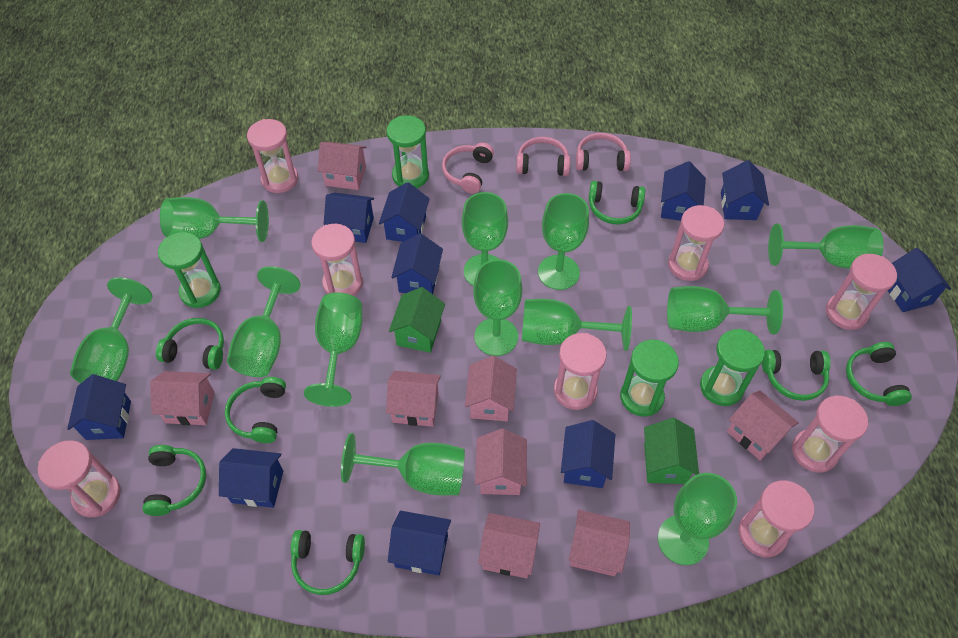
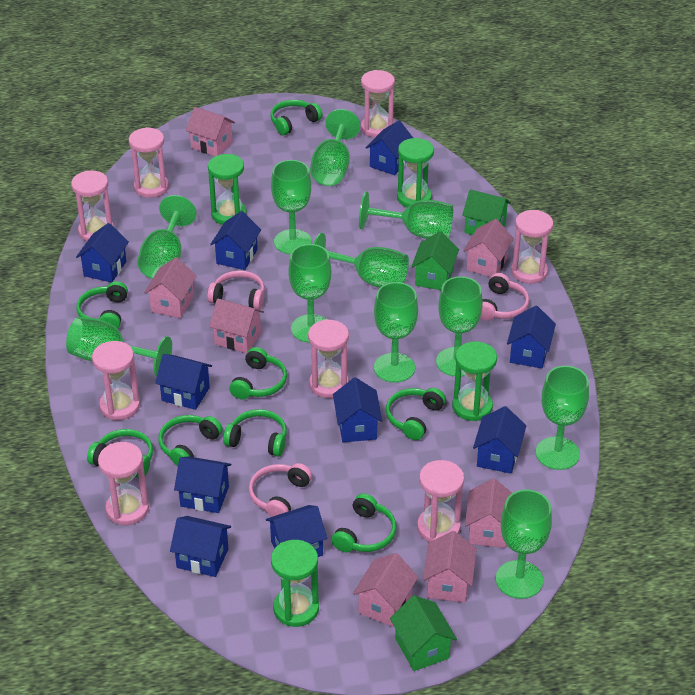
green goblet: 12 -> 11
green headphones: 7 -> 8
green house: 2 -> 3
pink house: 8 -> 7

